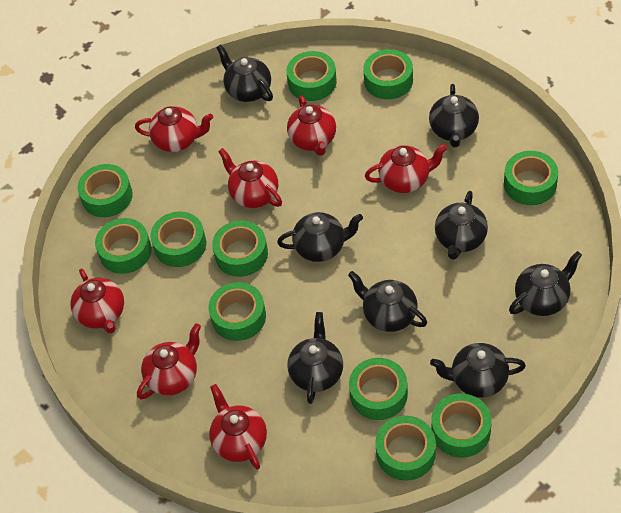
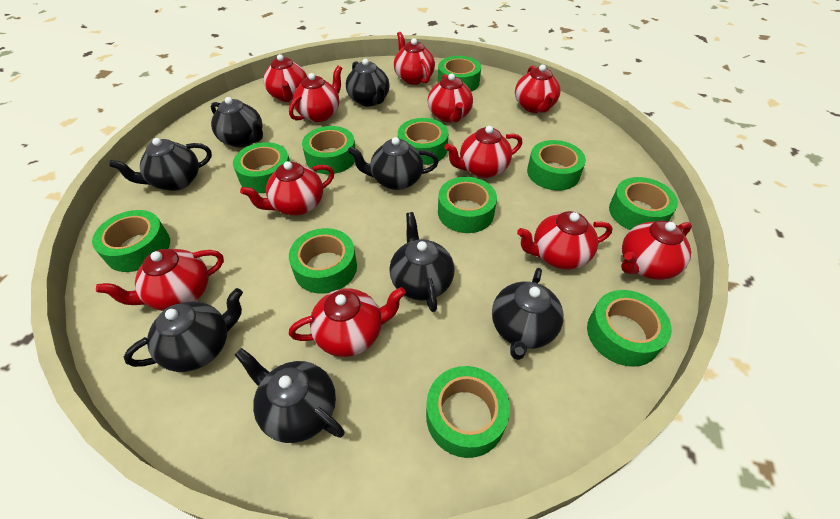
red teapot: 7 -> 11

